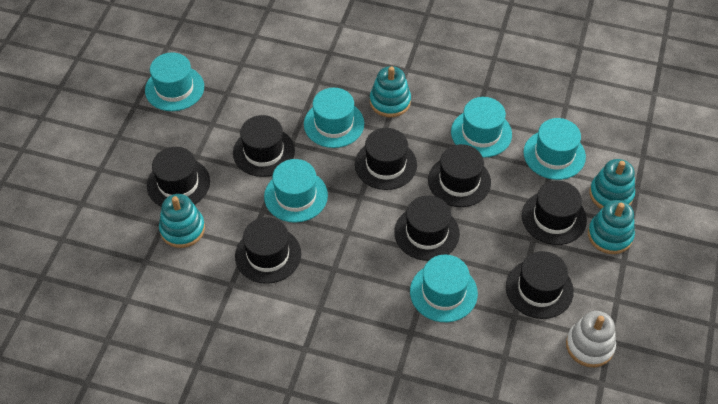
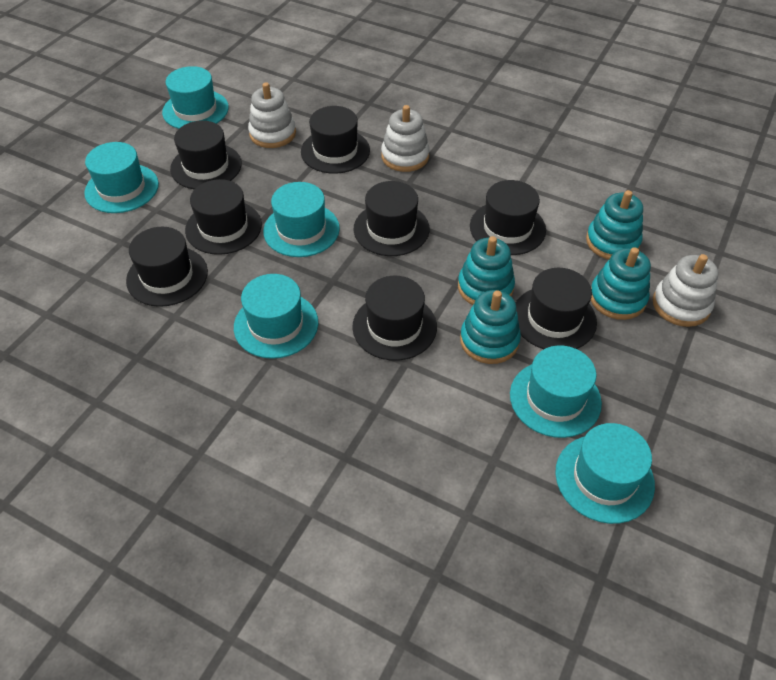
white stacking toy: 1 -> 3

